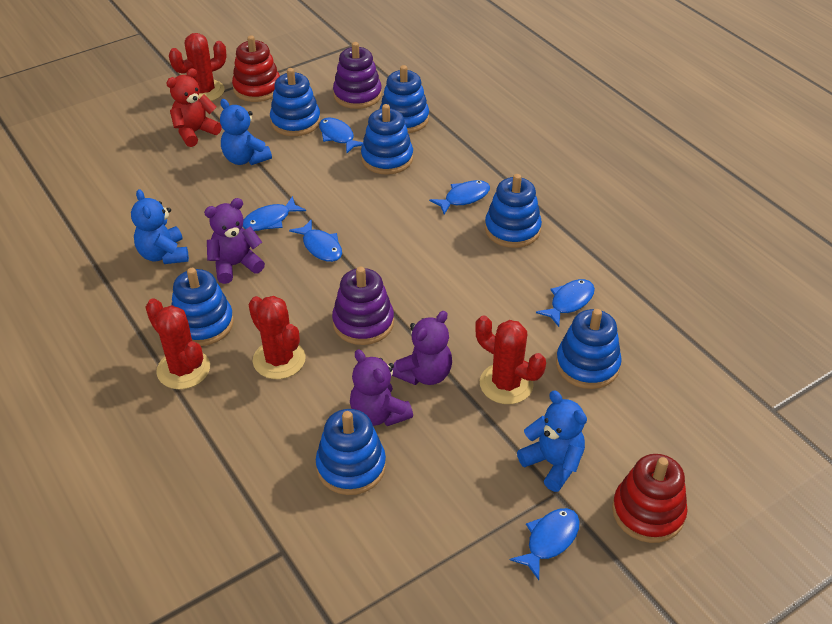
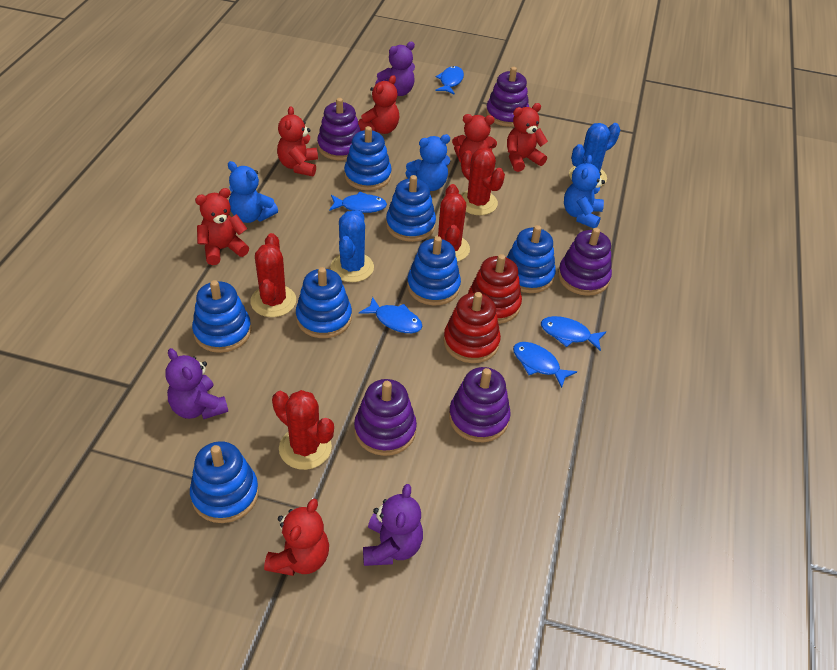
blue cactus: 0 -> 2
blue fish: 6 -> 5
purple stacking toy: 2 -> 5
red teddy bear: 1 -> 6

